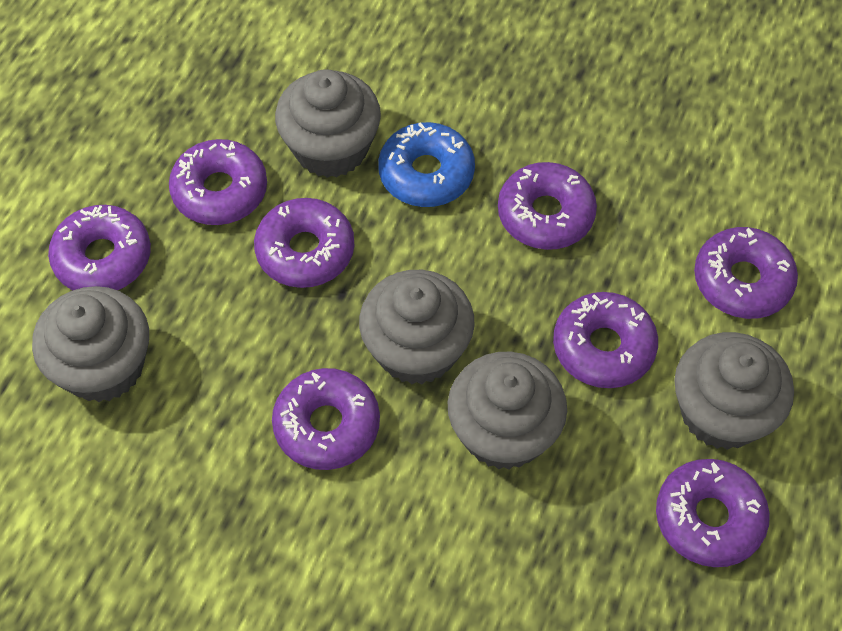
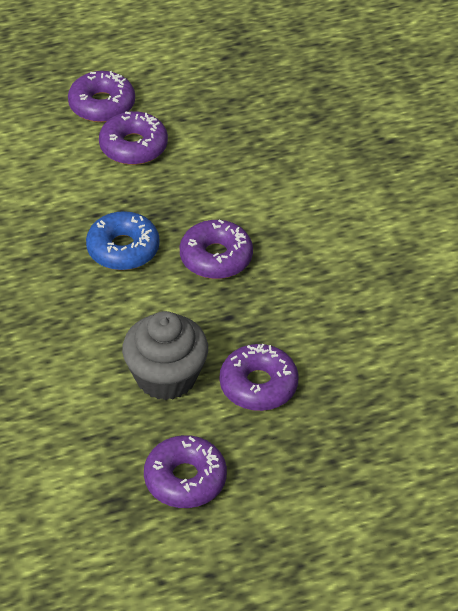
grey cupcake: 5 -> 1
purple donut: 8 -> 5

